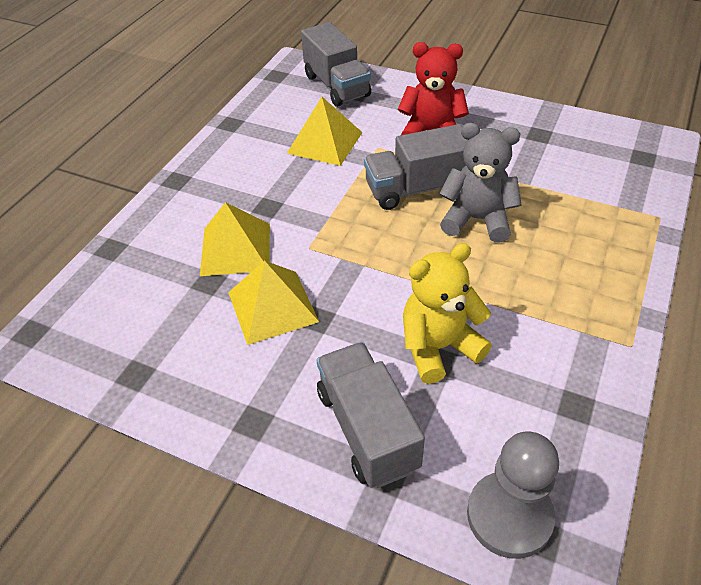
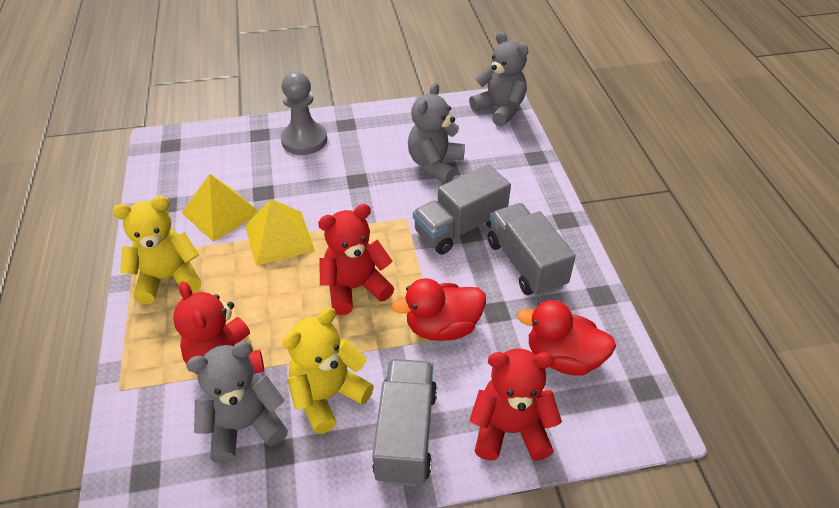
grey teddy bear: 1 -> 3
red duck: 0 -> 2
red teddy bear: 1 -> 3
yellow pyramid: 3 -> 2
yellow teddy bear: 1 -> 2

